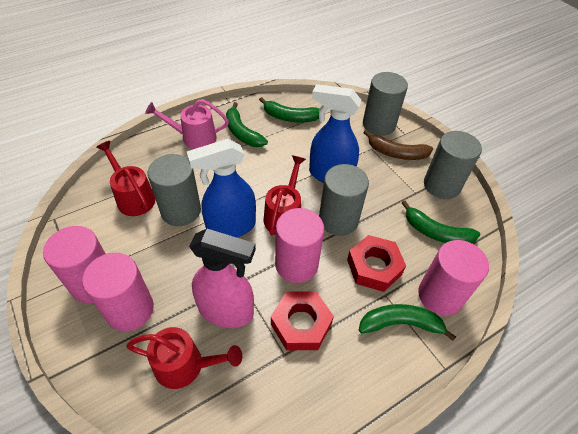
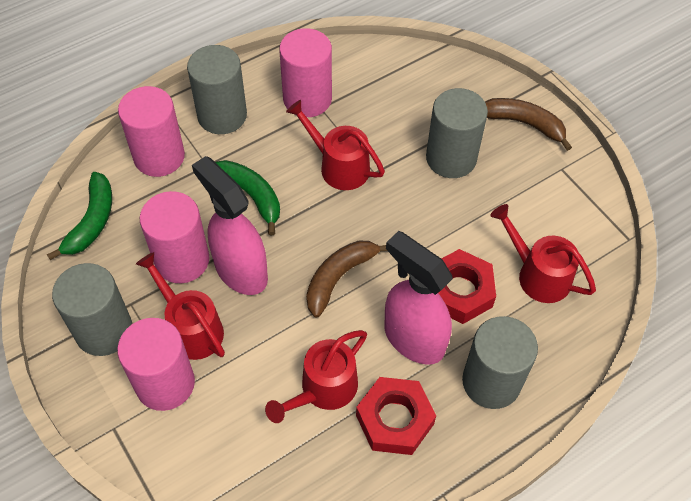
blue spray bottle: 2 -> 0
brown banana: 1 -> 2
green banana: 4 -> 2
pink spray bottle: 1 -> 2
pink watering can: 1 -> 0
red watering can: 3 -> 4

